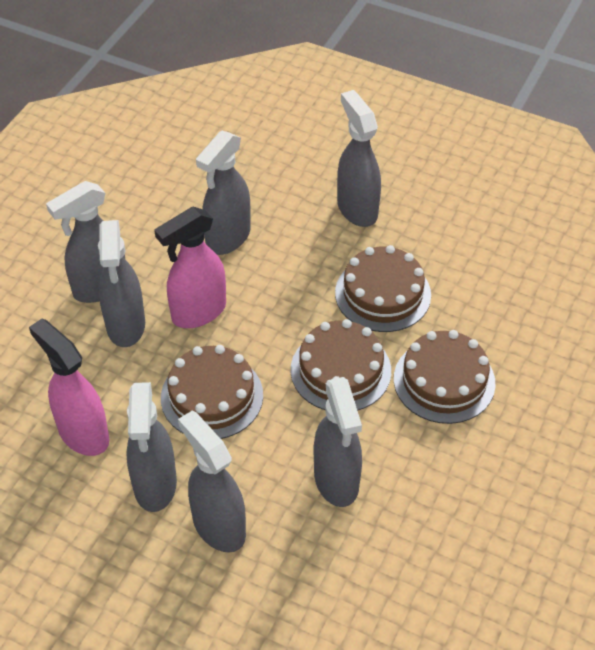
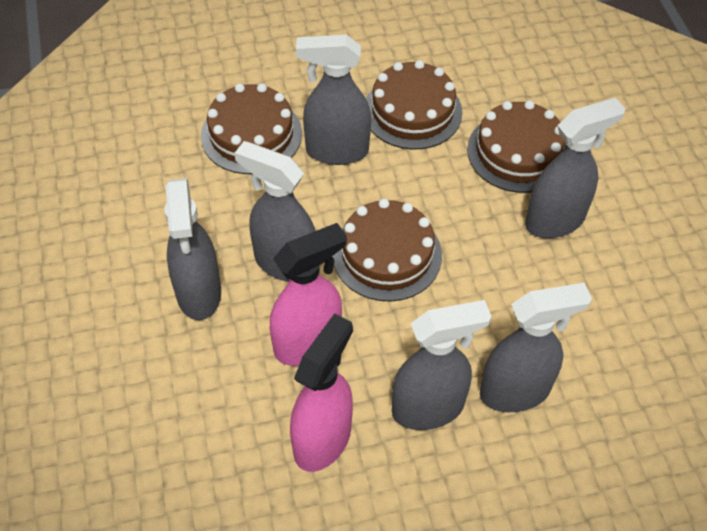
grey spray bottle: 7 -> 6

